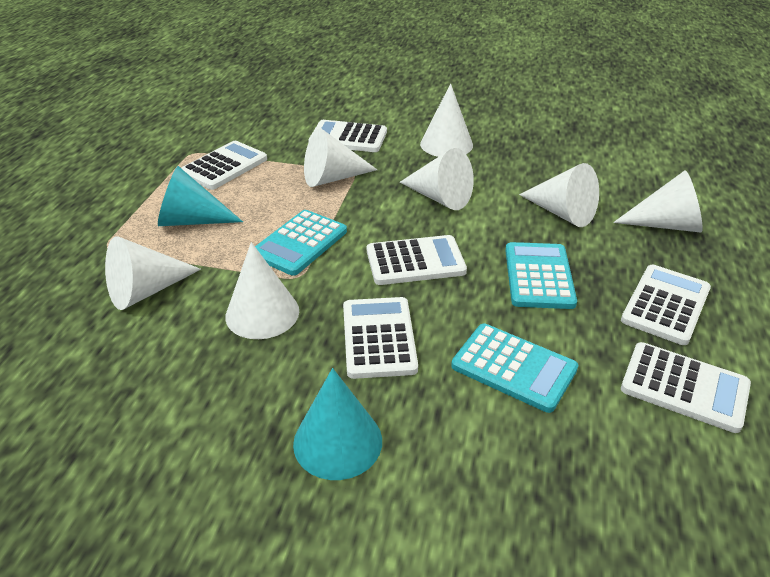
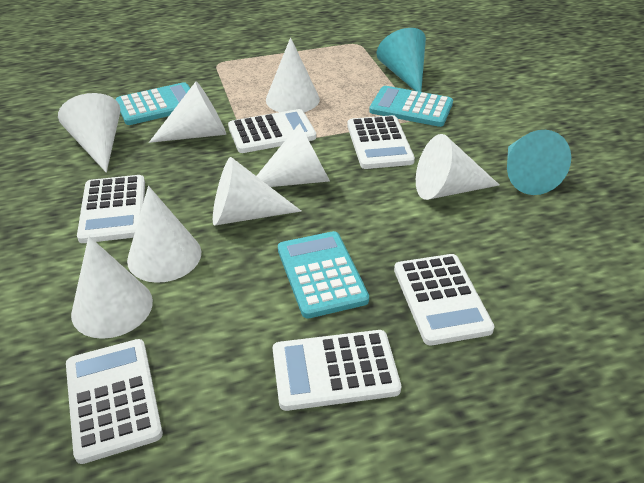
white cone: 7 -> 8

